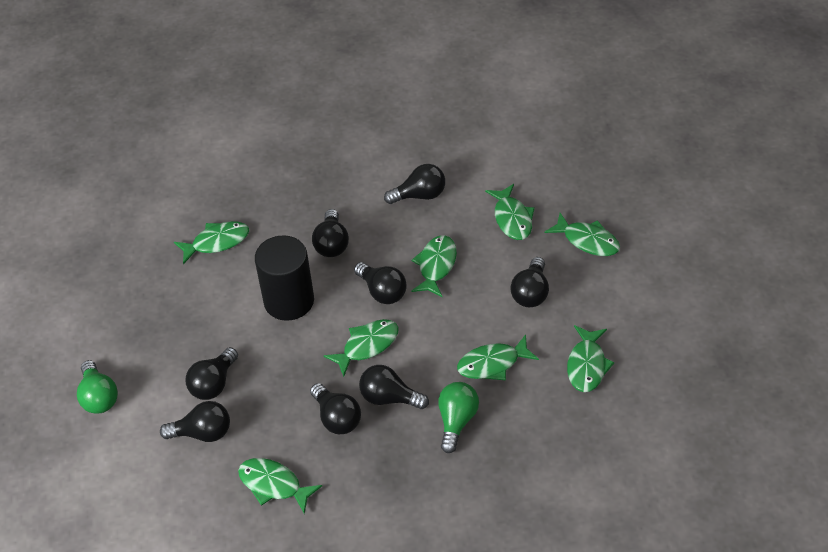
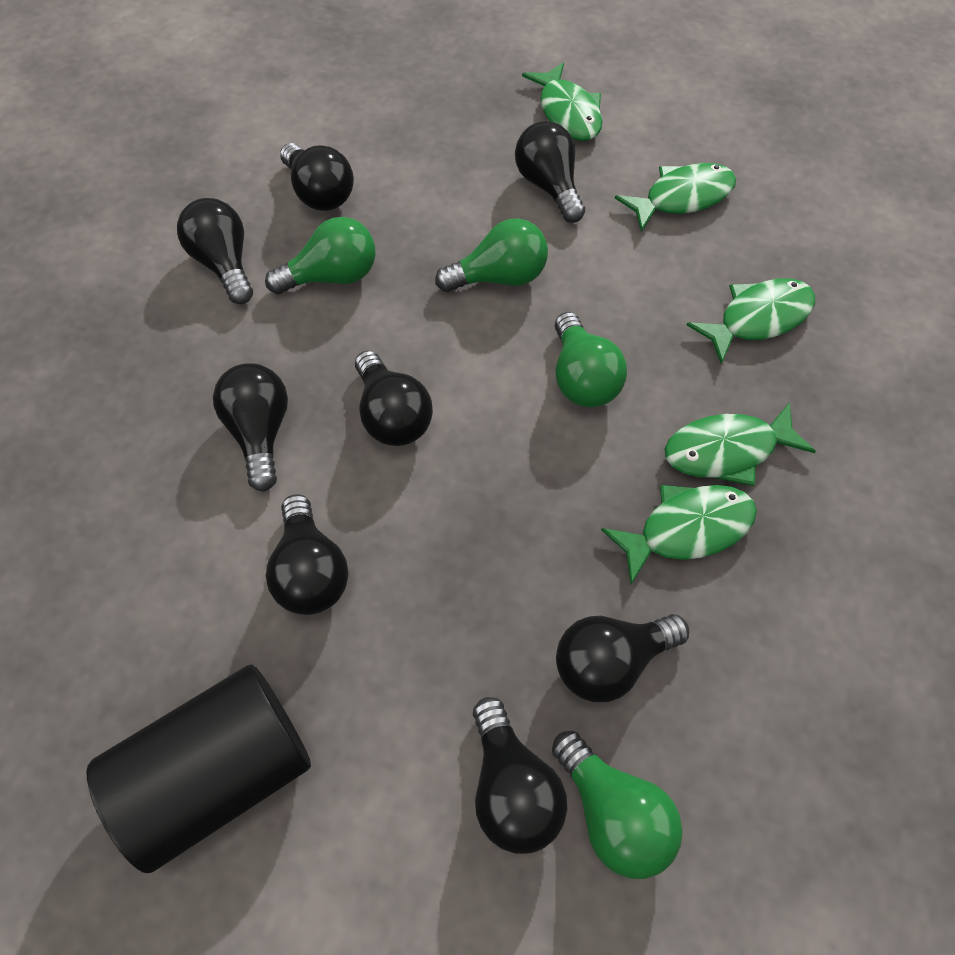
green fish: 8 -> 5
green light bulb: 2 -> 4

